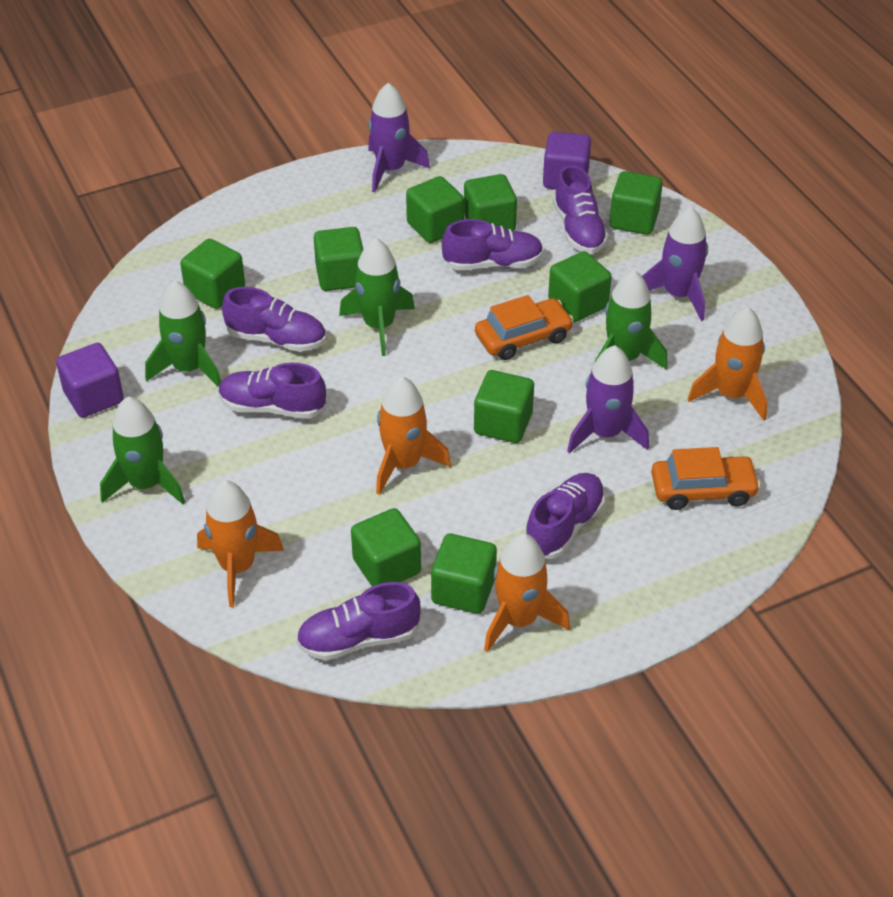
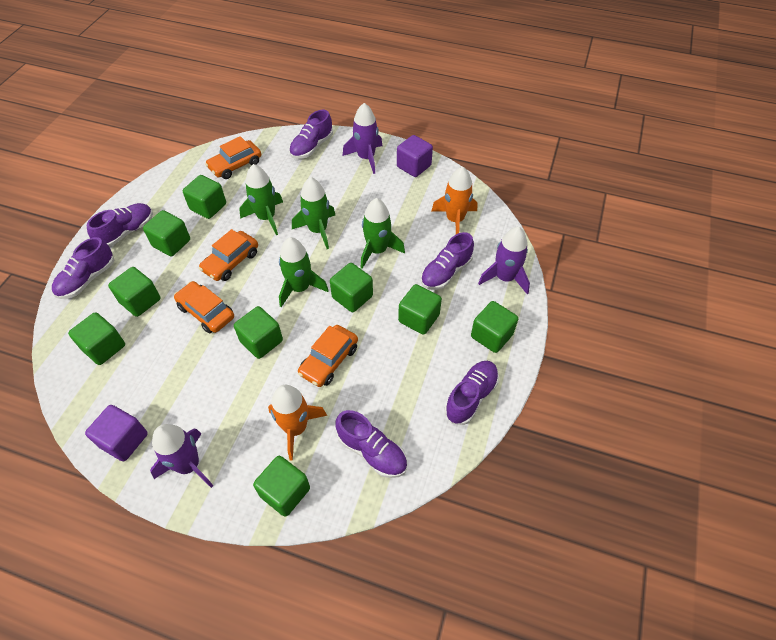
orange car: 2 -> 4
orange rocket: 4 -> 2

